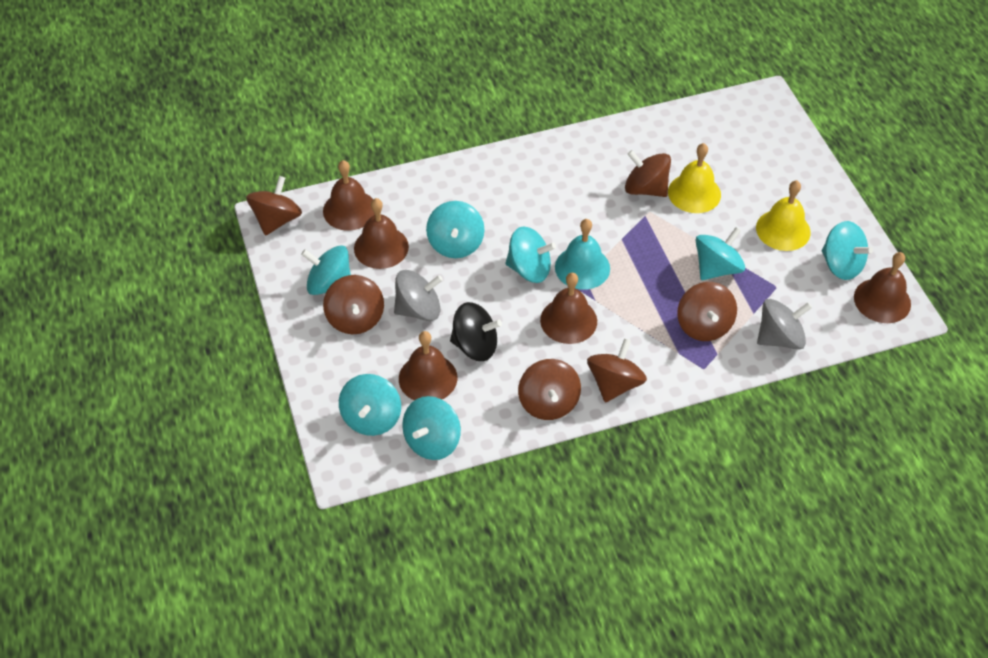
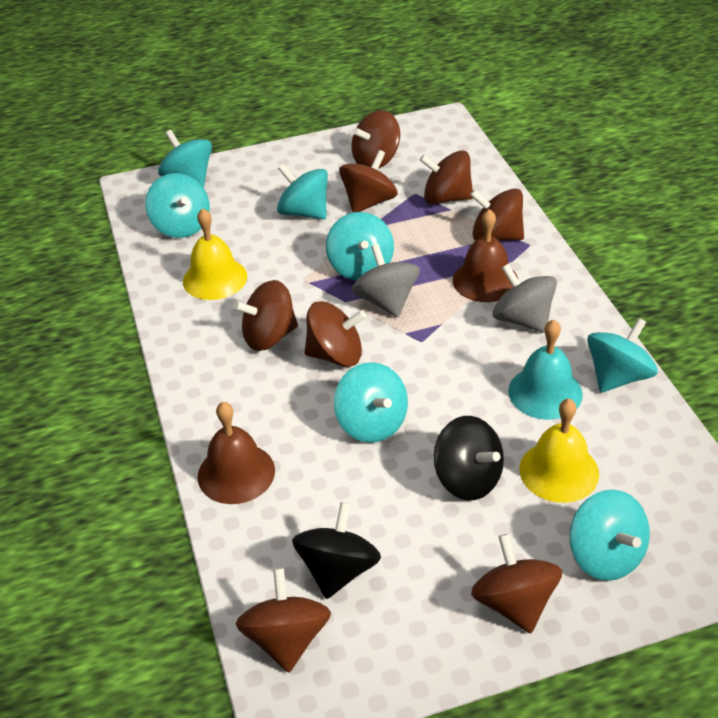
black spinning top: 1 -> 2
brown bell: 5 -> 2
brown spinning top: 6 -> 8

